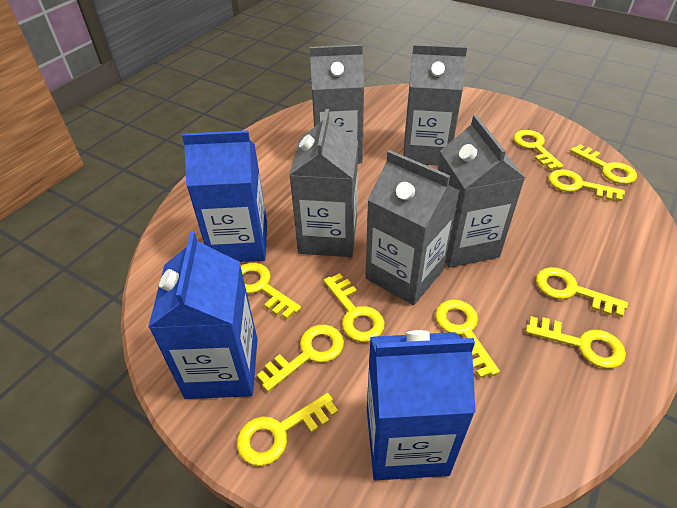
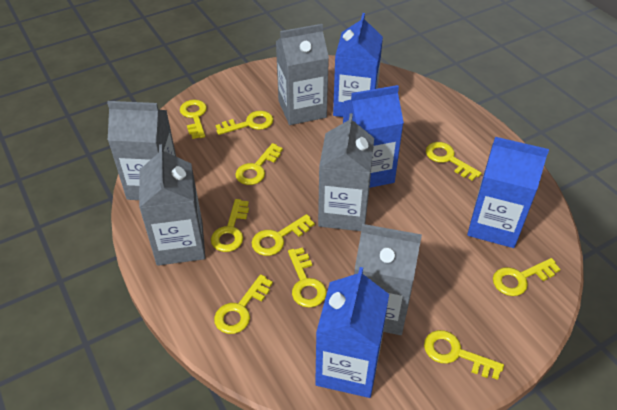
blue carton: 3 -> 4

